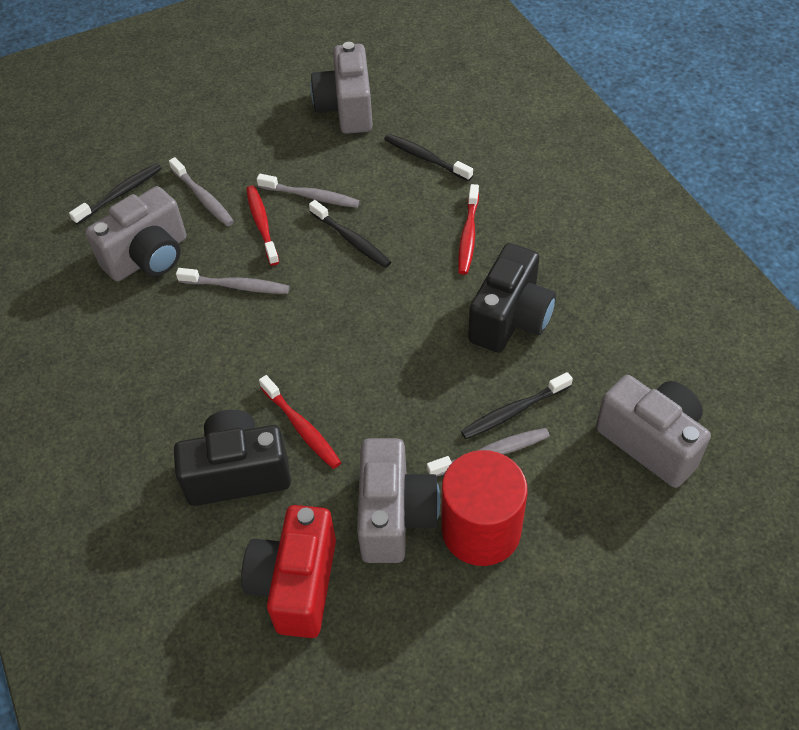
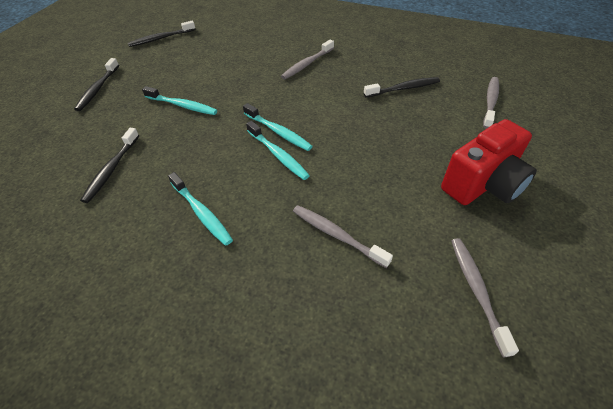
black camera: 2 -> 0
grey camera: 4 -> 0
red cylinder: 1 -> 0
red toothbrush: 3 -> 0
turquoise toothbrush: 0 -> 4

